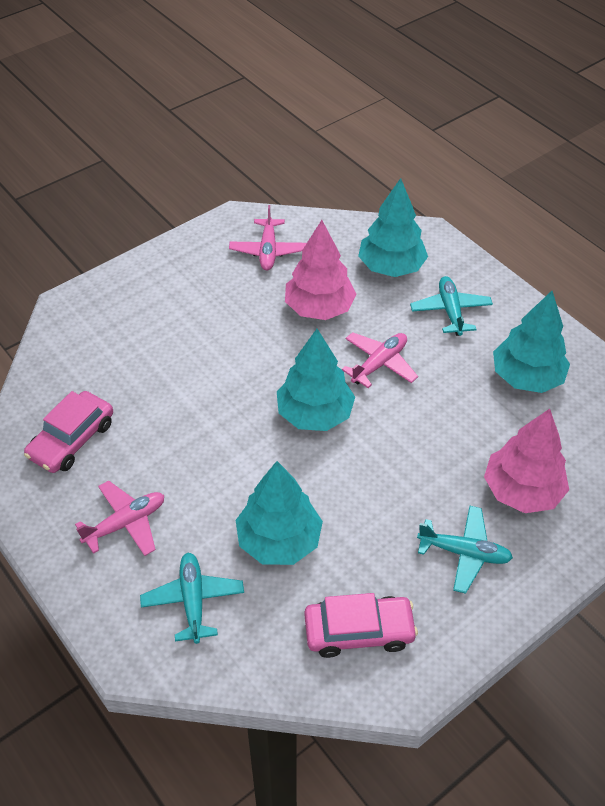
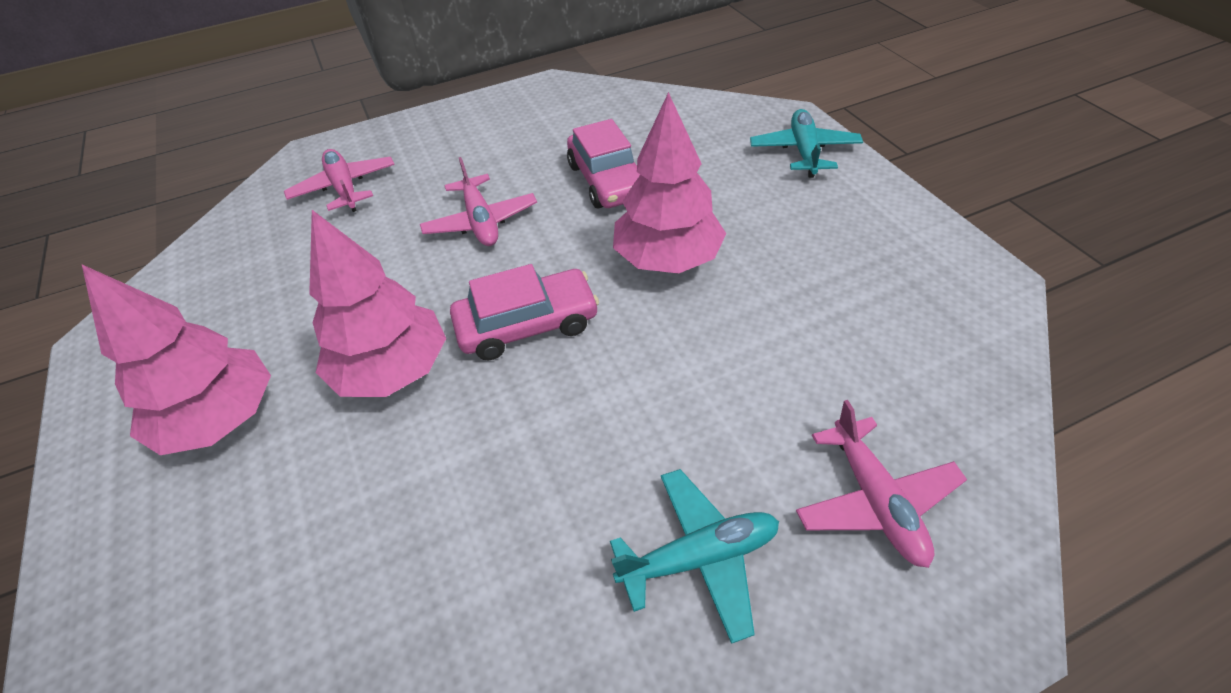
pink tree: 2 -> 3
turquoise plane: 3 -> 2
turquoise tree: 4 -> 0

